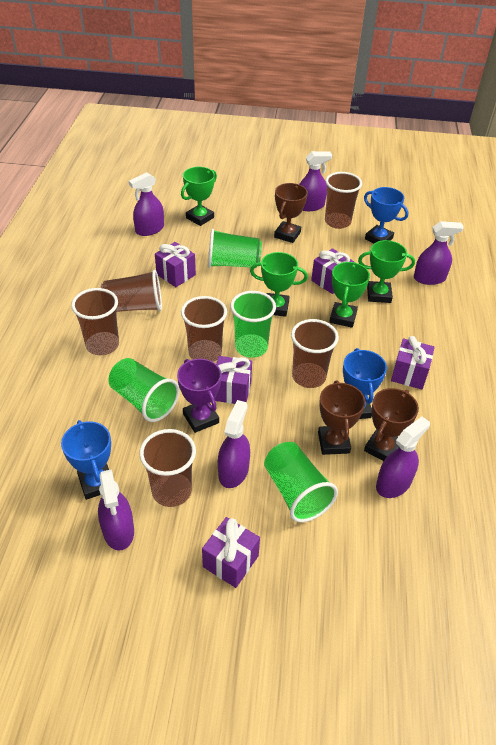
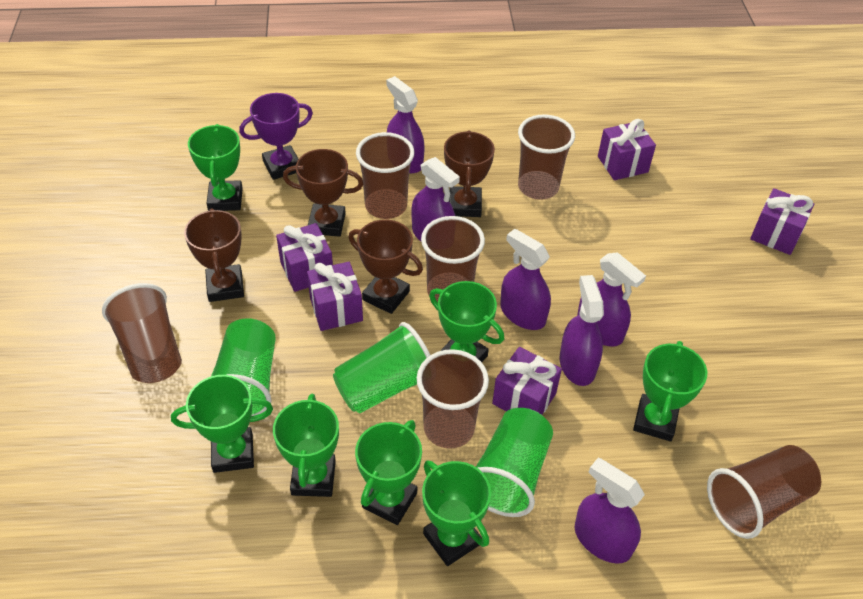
blue trophy: 3 -> 0
brown trophy: 3 -> 4
green cup: 4 -> 3
green trophy: 4 -> 7

